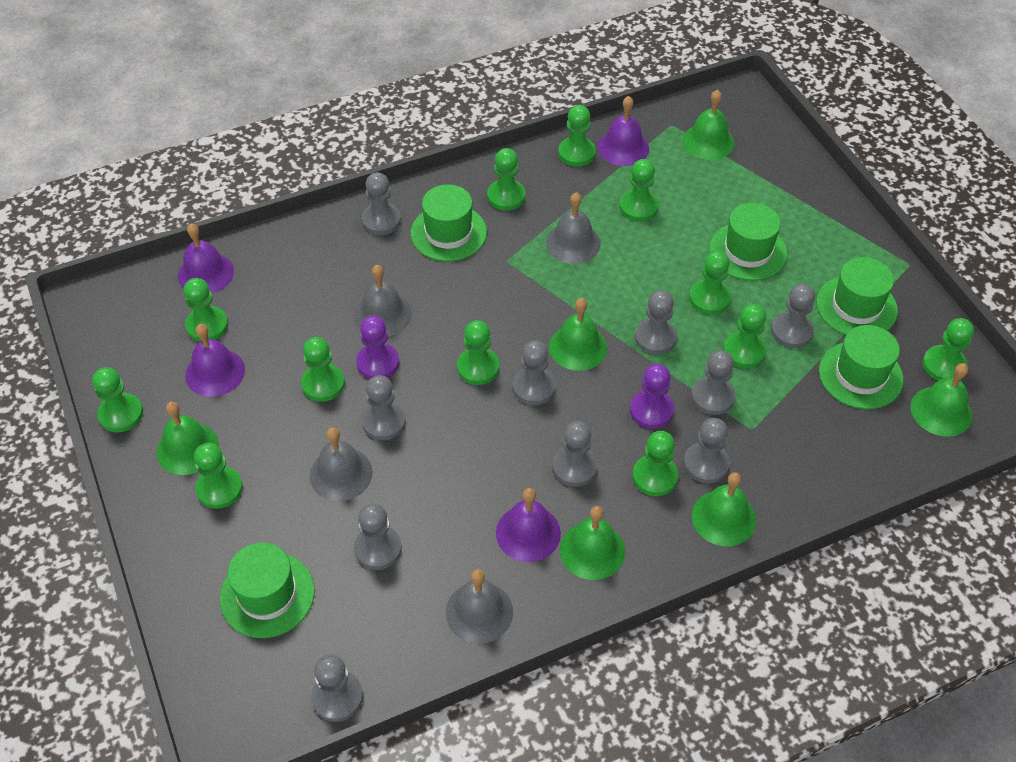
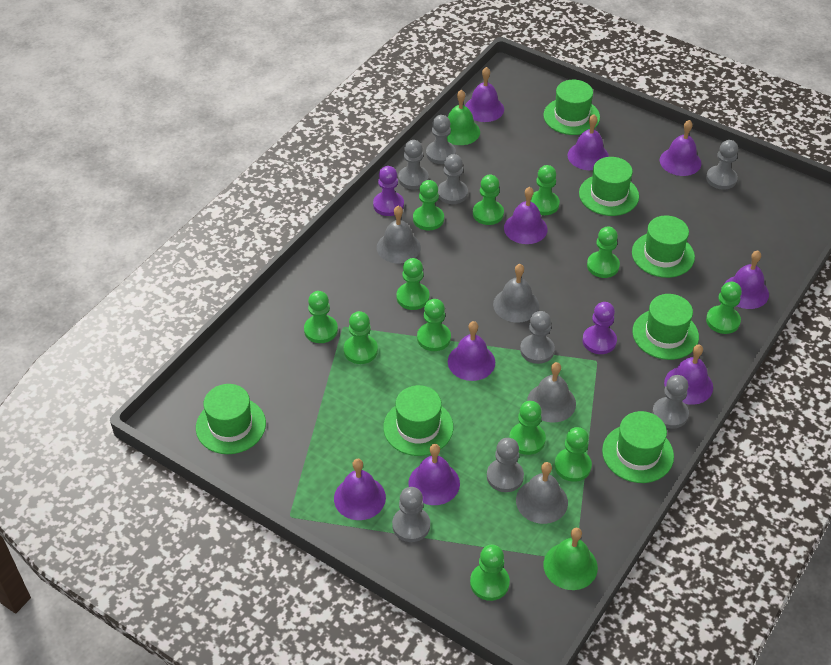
green bell: 6 -> 2
green hat: 5 -> 7
grey pawn: 10 -> 8
purple bell: 4 -> 9

